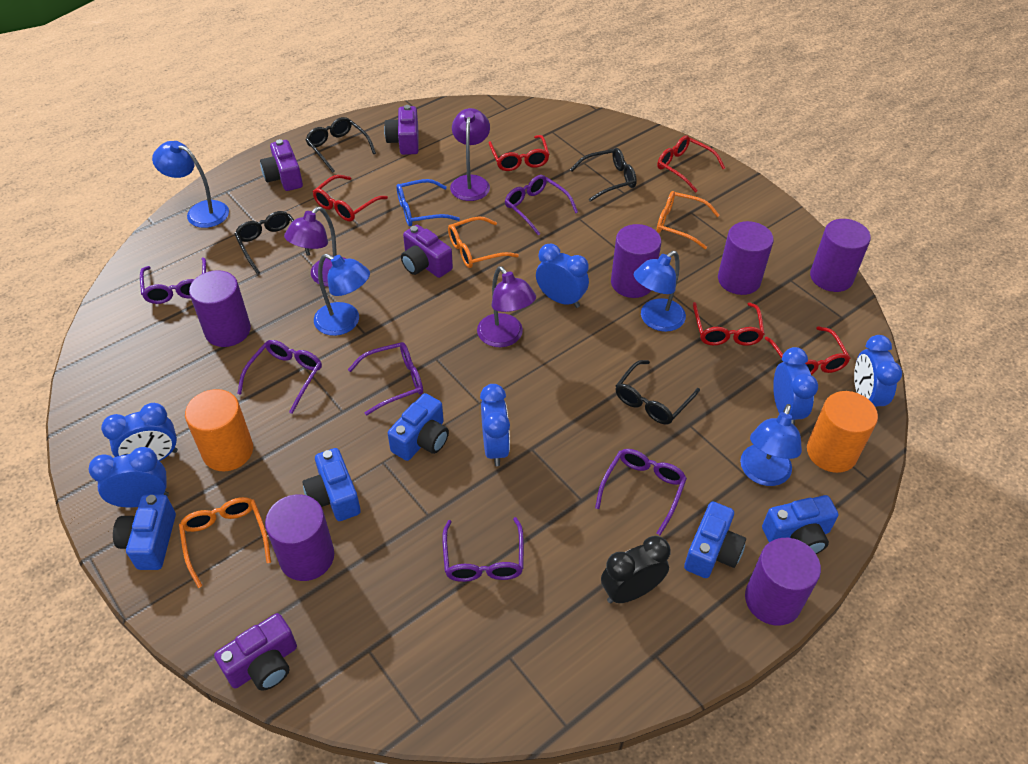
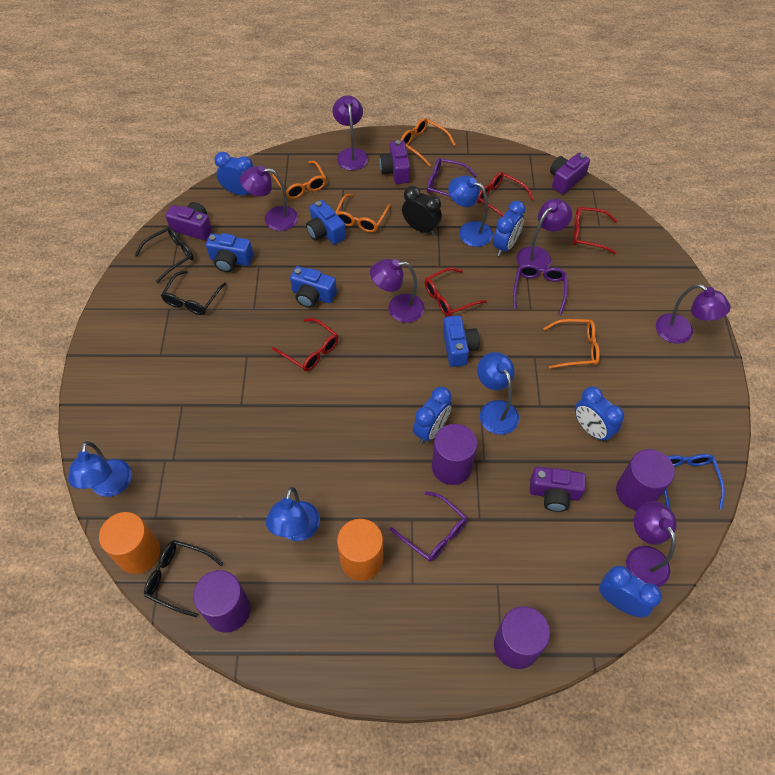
black glasses: 4 -> 3
blue camera: 5 -> 4
blue clock: 6 -> 5
orange glasses: 3 -> 4
purple cylinder: 6 -> 4
purple glasses: 6 -> 3
purple lamp: 3 -> 6
red glasses: 5 -> 4

